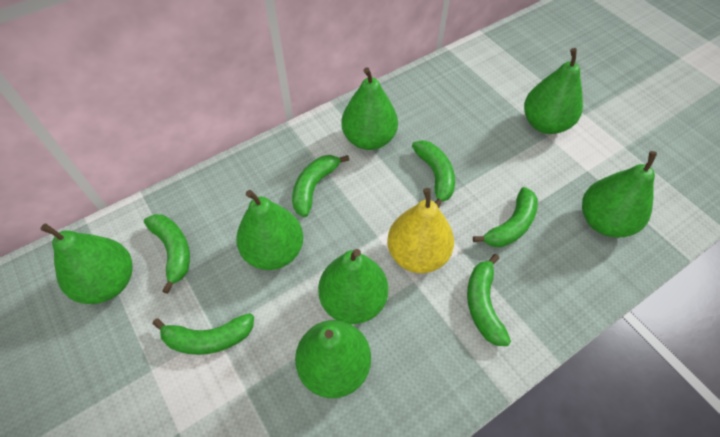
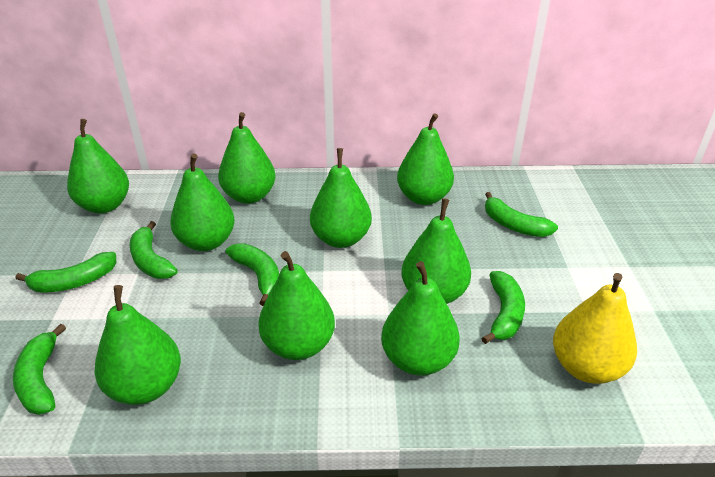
green pear: 7 -> 9

